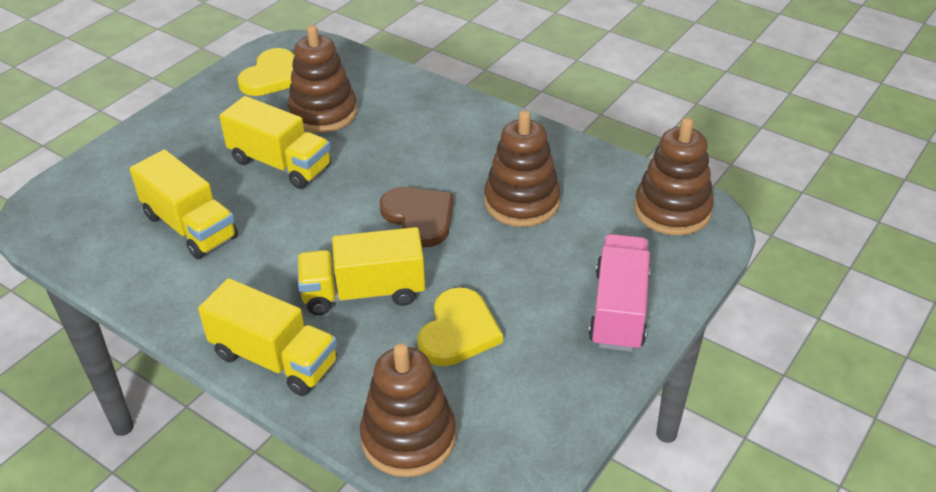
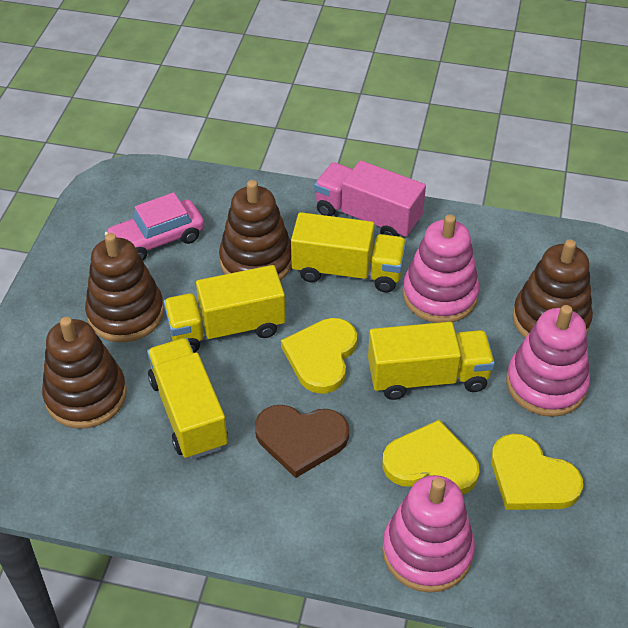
pink car: 0 -> 1
pink stacking toy: 0 -> 3
yellow heart: 2 -> 3

